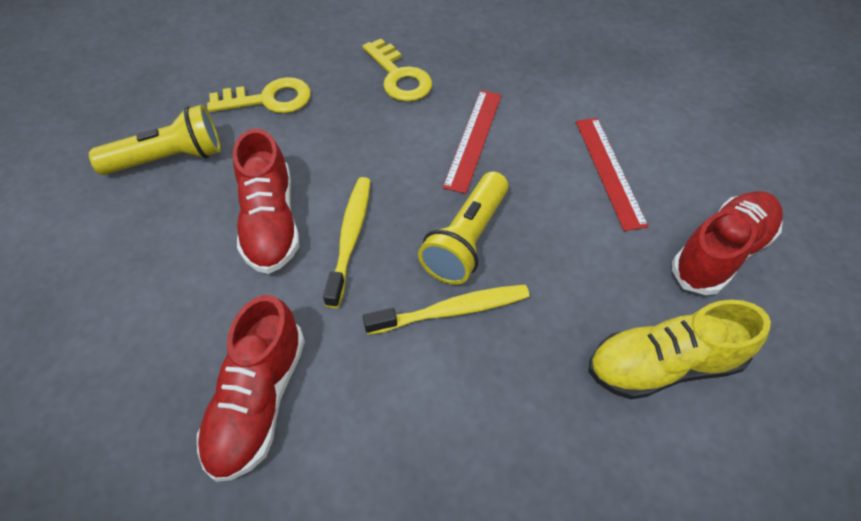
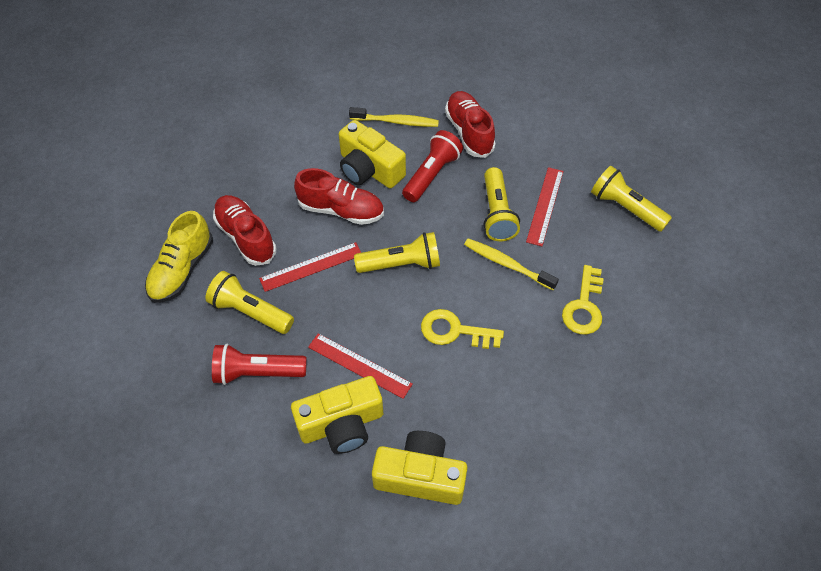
red flashlight: 0 -> 2
red ruler: 2 -> 3
yellow camera: 0 -> 3
yellow flashlight: 2 -> 4

